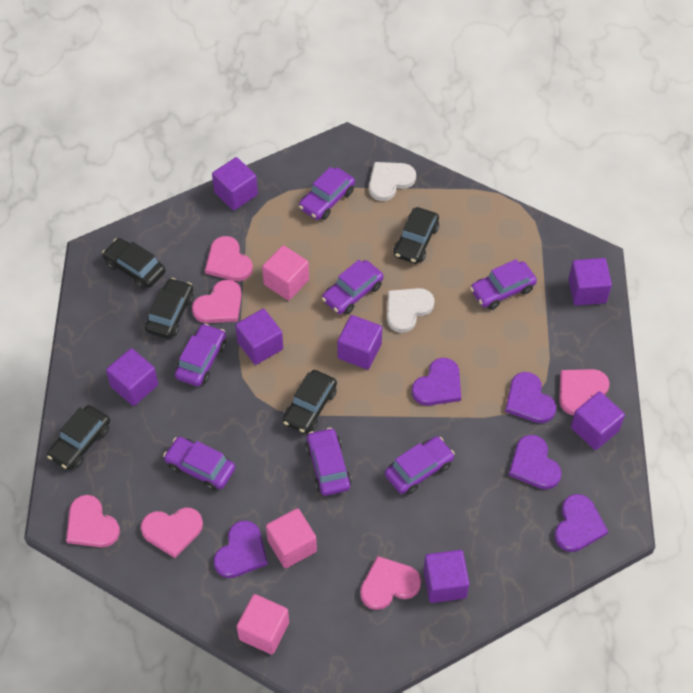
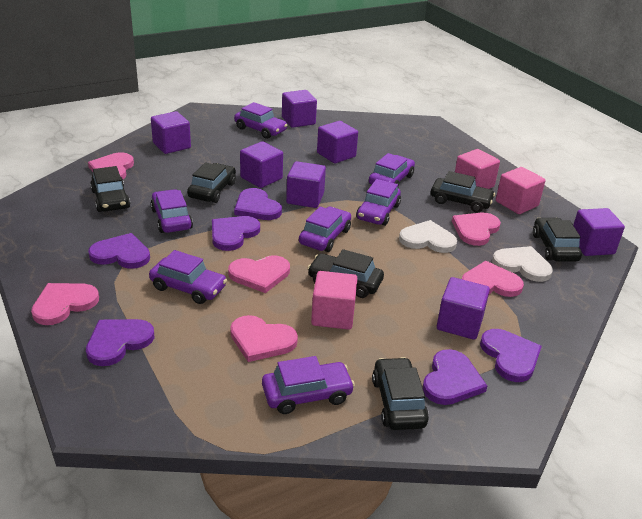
black car: 5 -> 6
purple heart: 5 -> 6

